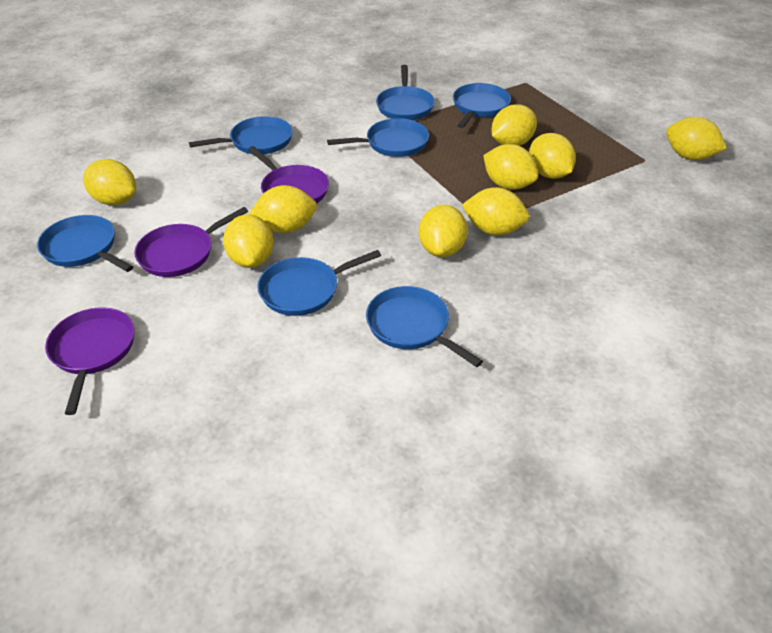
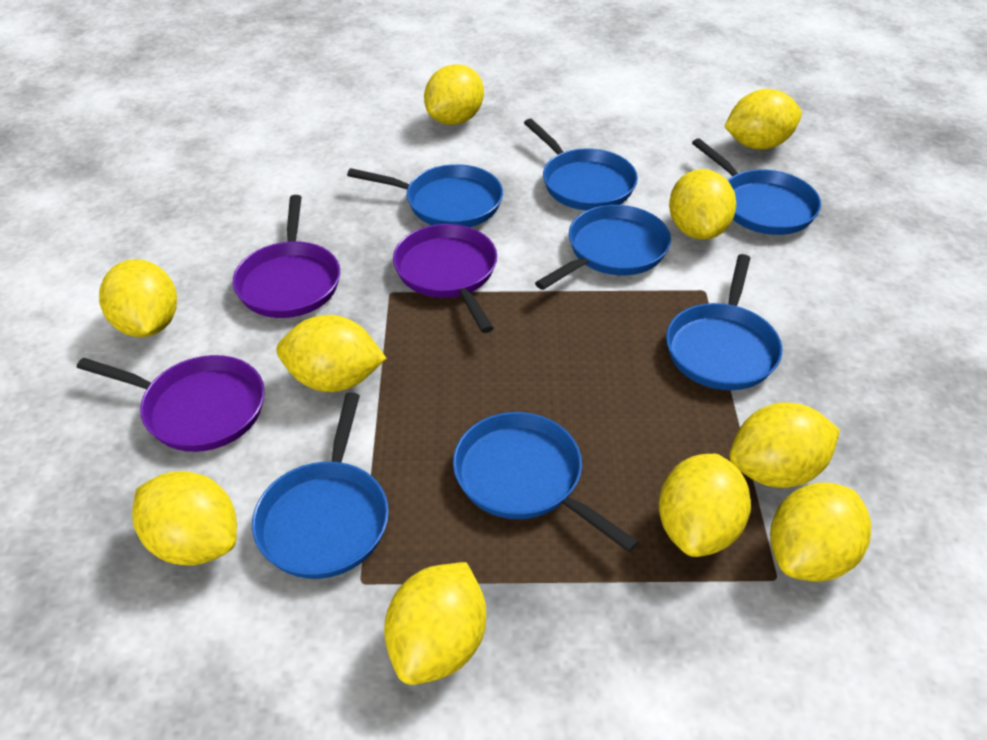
yellow lemon: 9 -> 10

